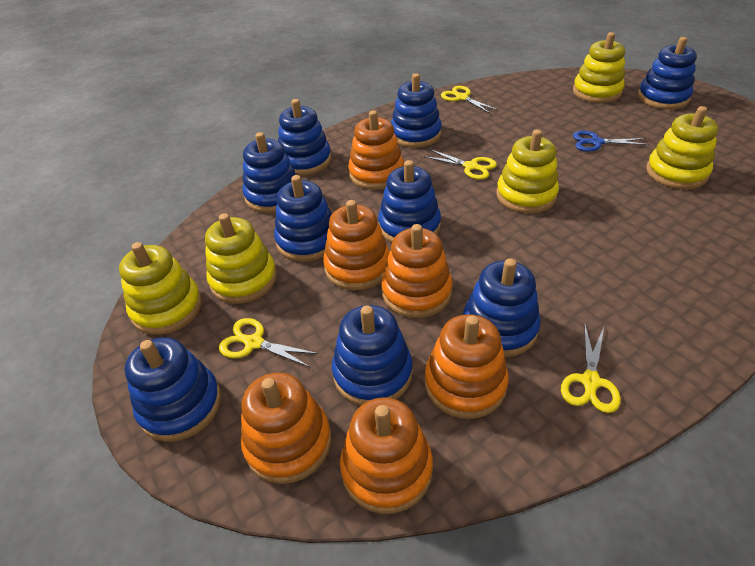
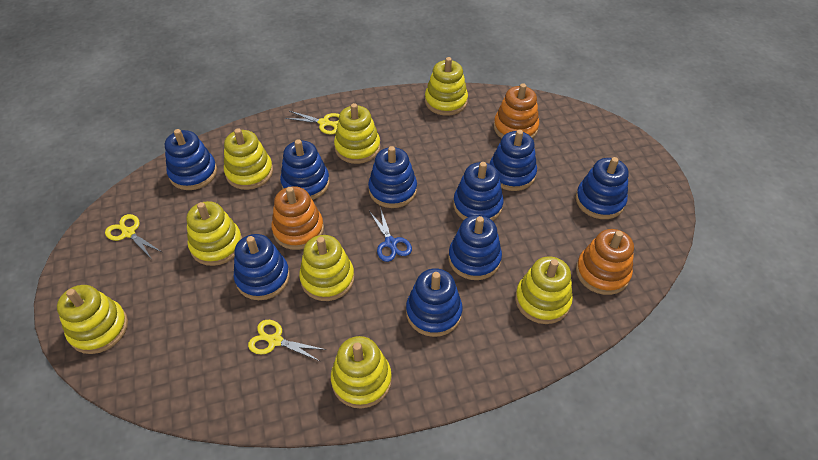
orange stacking toy: 6 -> 3
yellow scissors: 4 -> 3
yellow stacking toy: 5 -> 8

